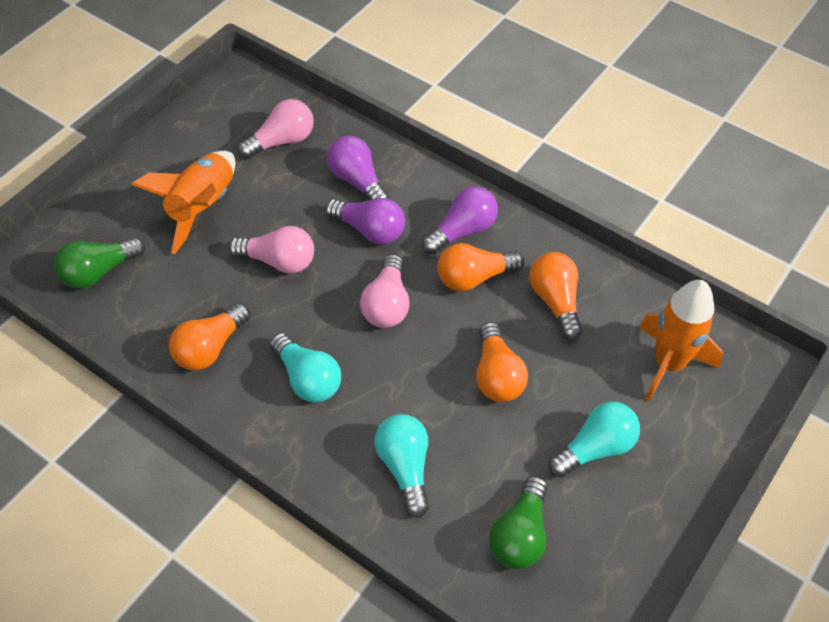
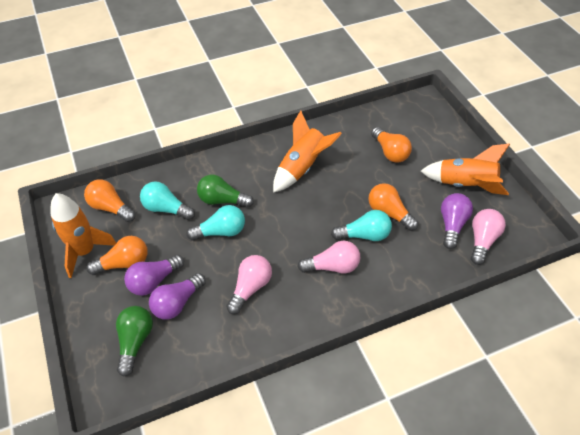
orange rocket: 2 -> 3

